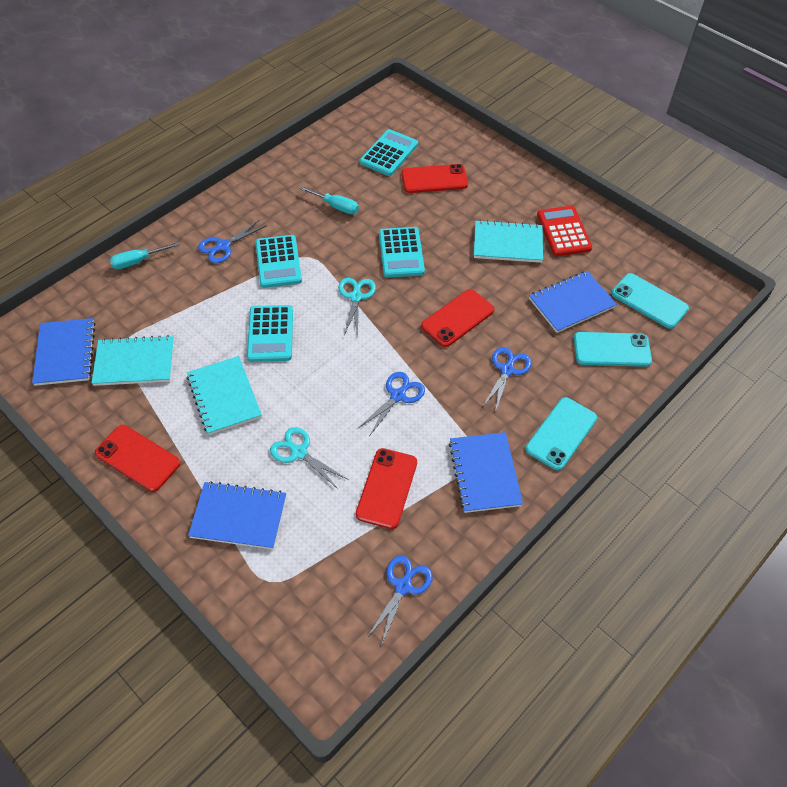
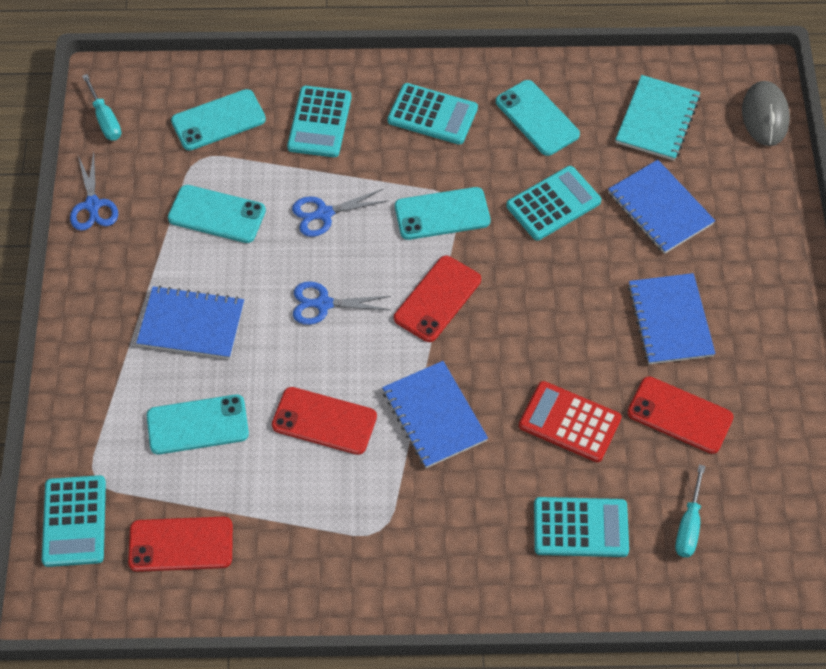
blue scissors: 4 -> 3
grey mouse: 0 -> 1
turquoise calculator: 4 -> 5
turquoise notebook: 3 -> 1
turquoise phone: 3 -> 5
turquoise scissors: 2 -> 0

